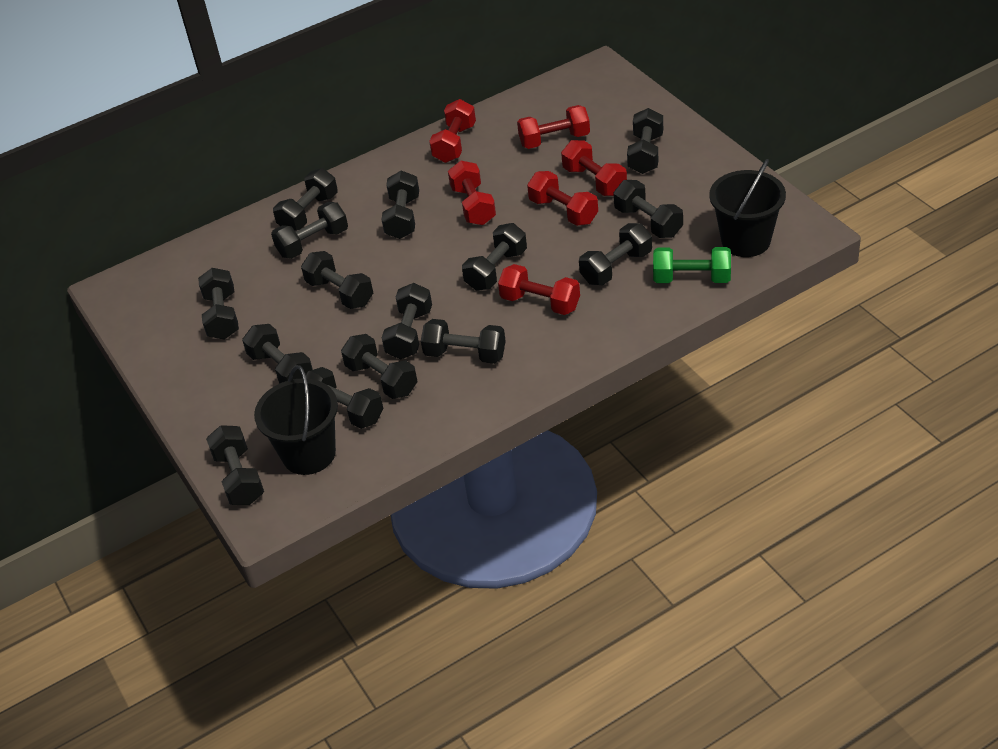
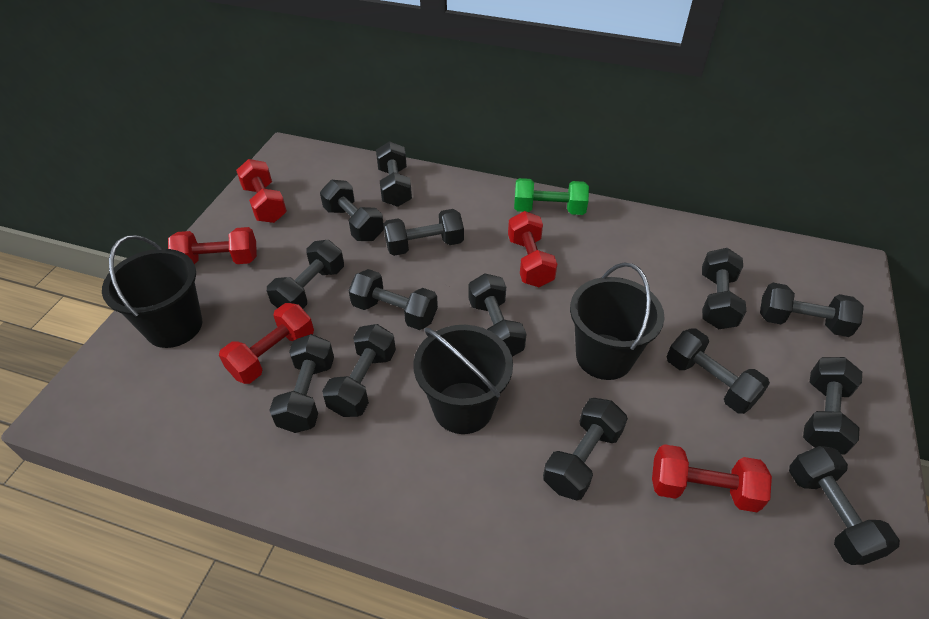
black bucket: 2 -> 3
black dumbbell: 15 -> 14
red dumbbell: 6 -> 5

